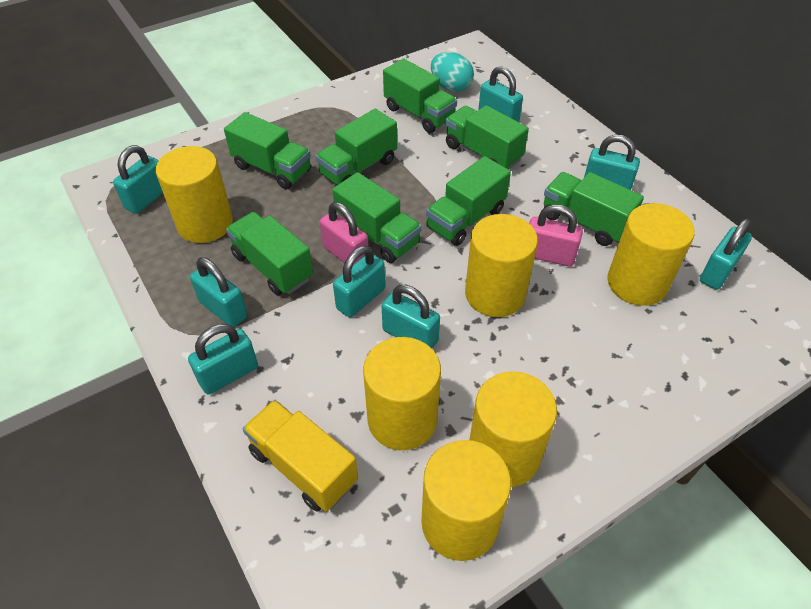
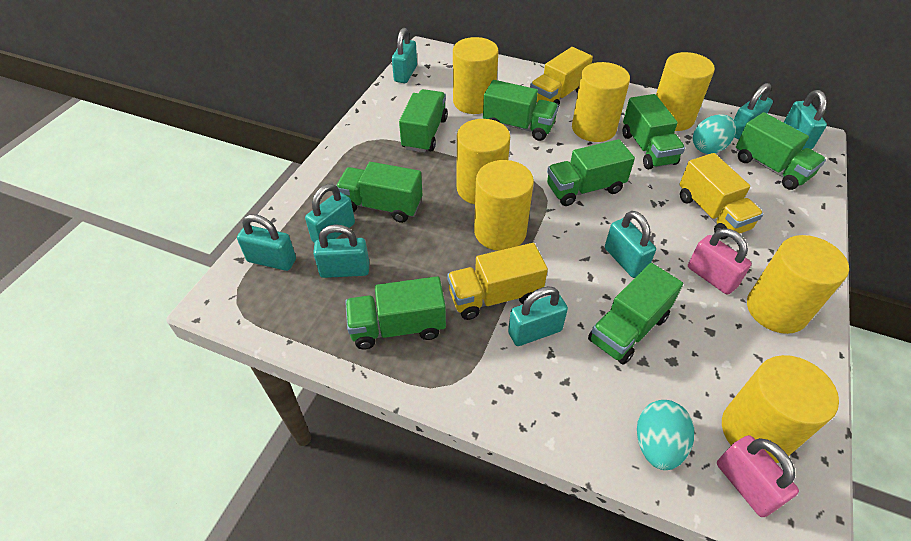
turquoise egg: 1 -> 2
yellow cylinder: 6 -> 7
yellow truck: 1 -> 3

